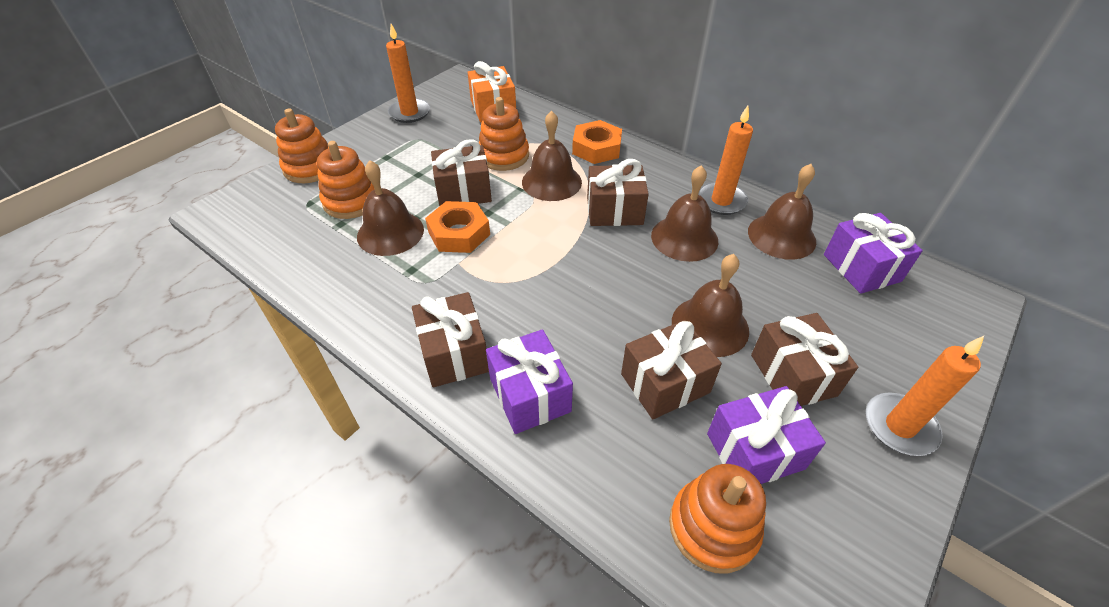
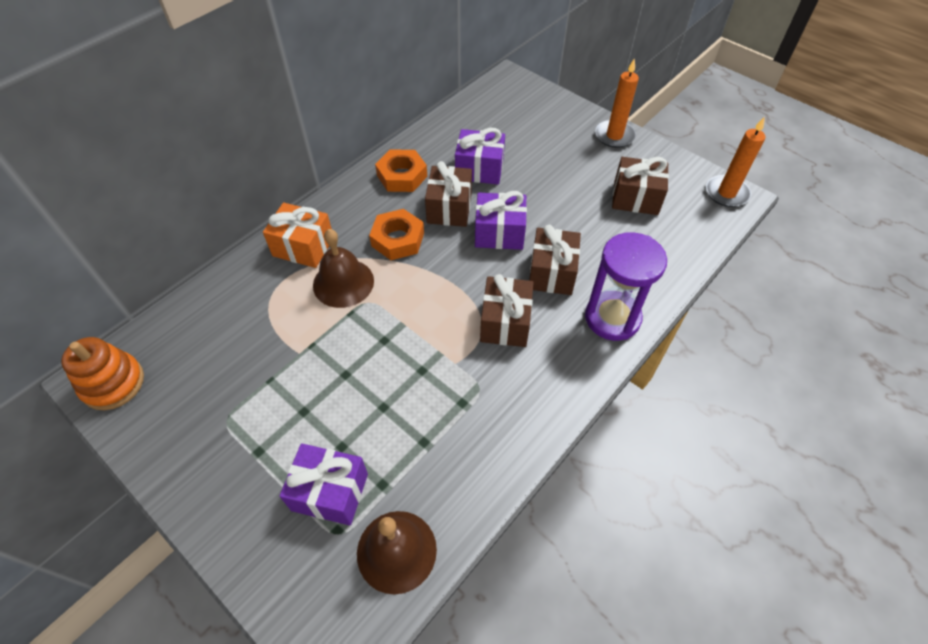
brown bell: 5 -> 2
brown gift: 5 -> 4
orange candle: 3 -> 2
orange stacking toy: 4 -> 1
purple hourglass: 0 -> 1

